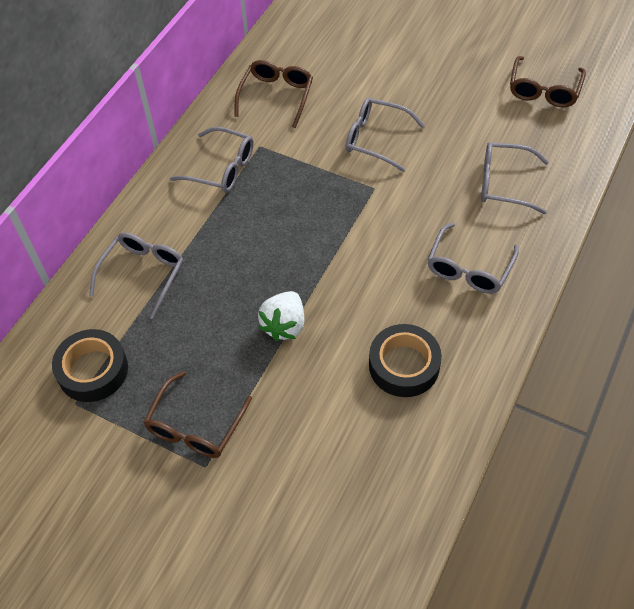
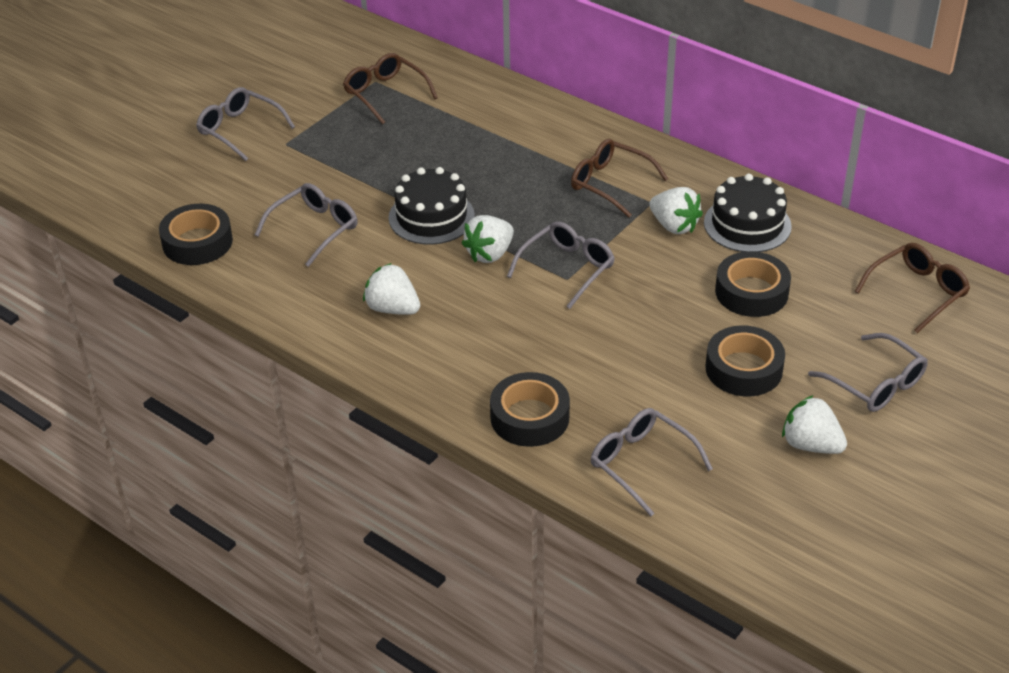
black cake: 0 -> 2
black tape: 2 -> 4
white strawberry: 1 -> 4

